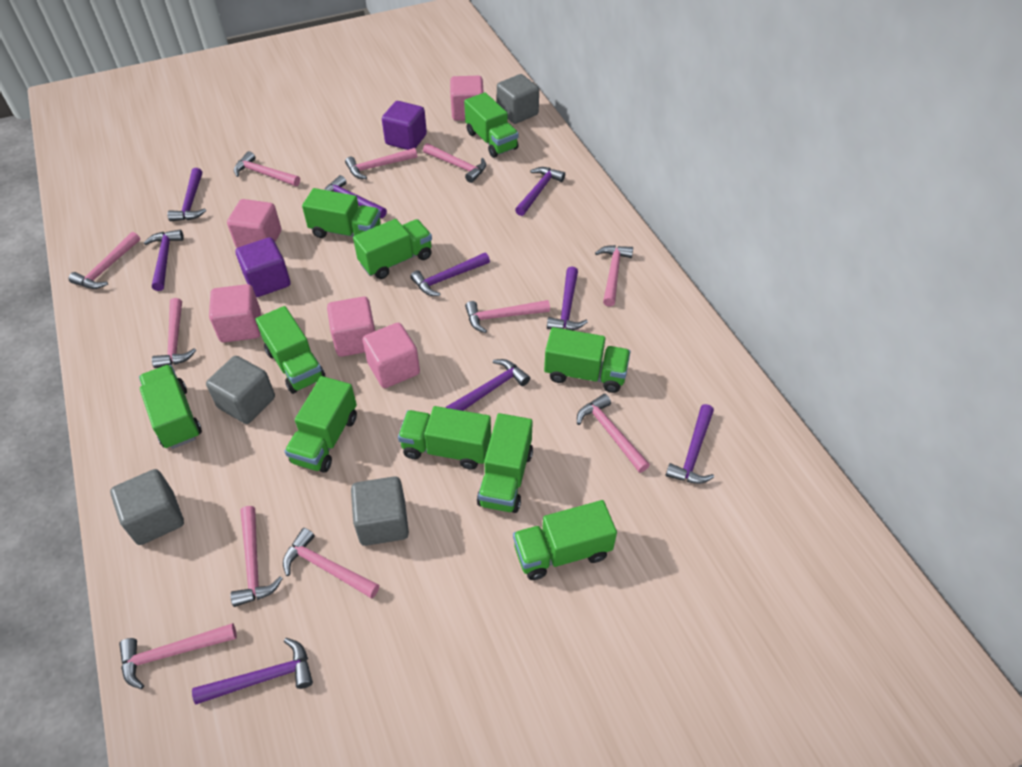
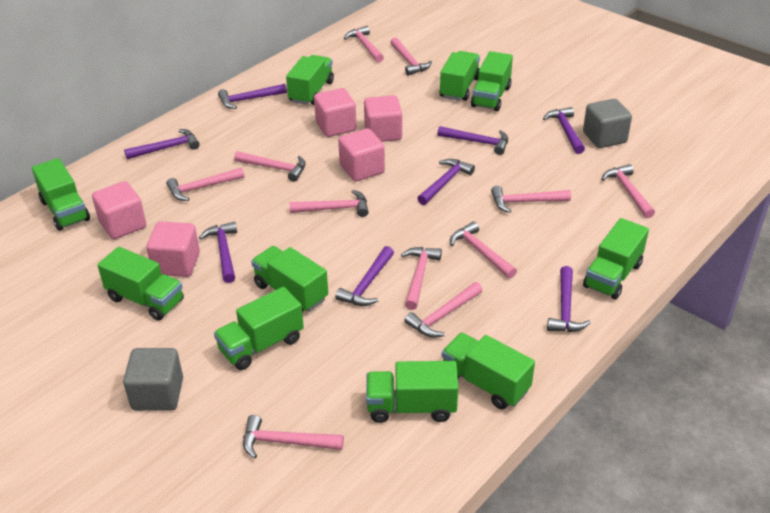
grey cube: 4 -> 2
purple cube: 2 -> 0
purple hammer: 9 -> 8

